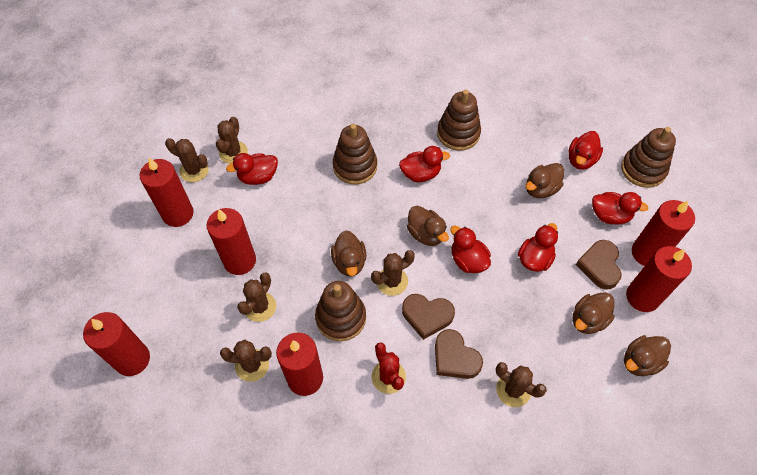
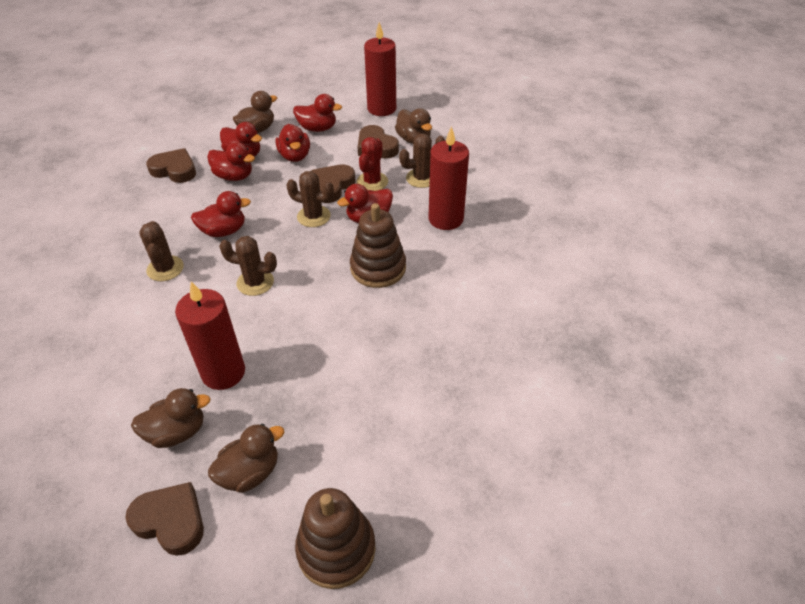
brown cactus: 6 -> 4
brown duck: 5 -> 4
brown heart: 3 -> 4
brown stacking toy: 4 -> 2
red candle: 6 -> 3

